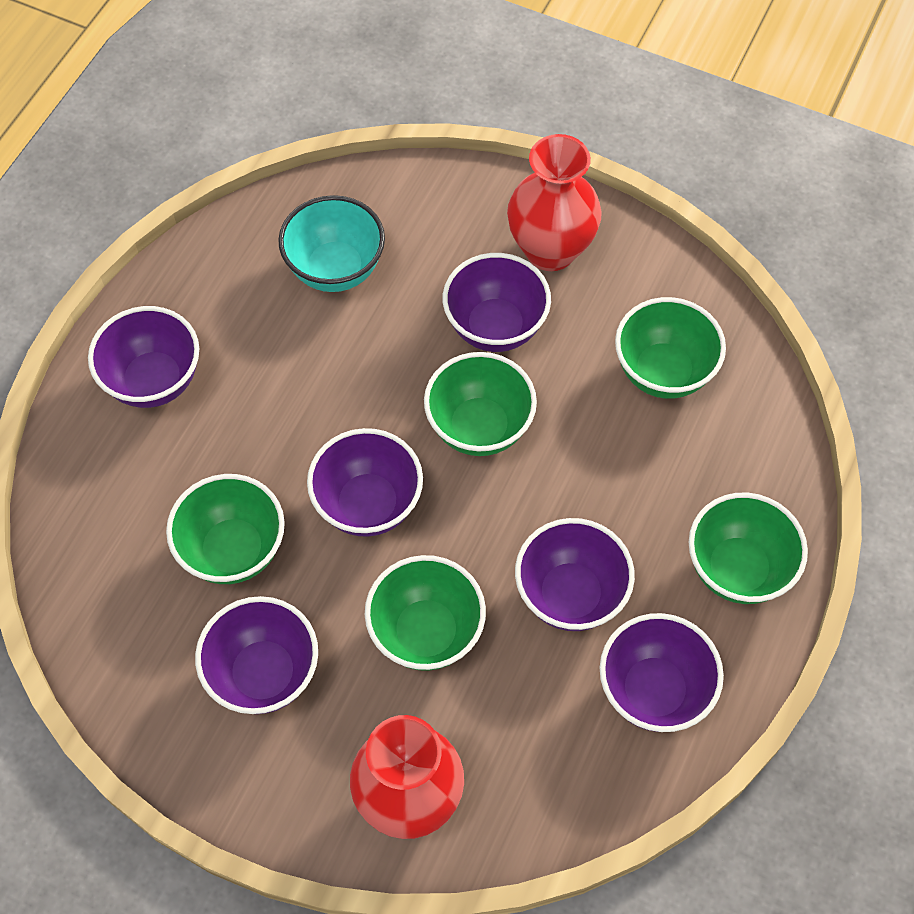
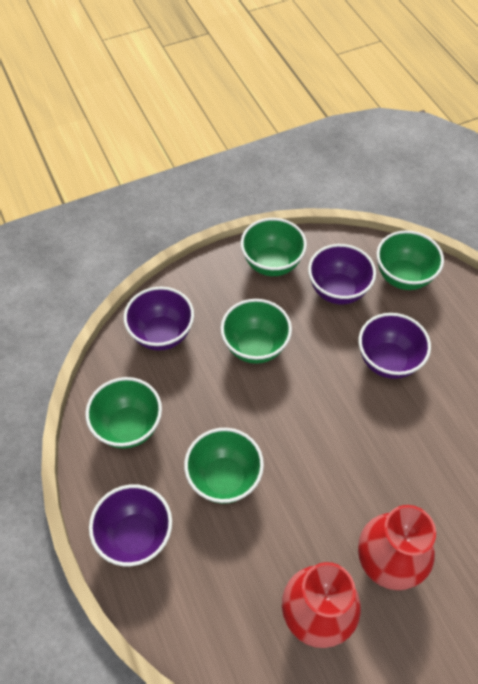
purple bowl: 6 -> 4
turquoise bowl: 1 -> 0

